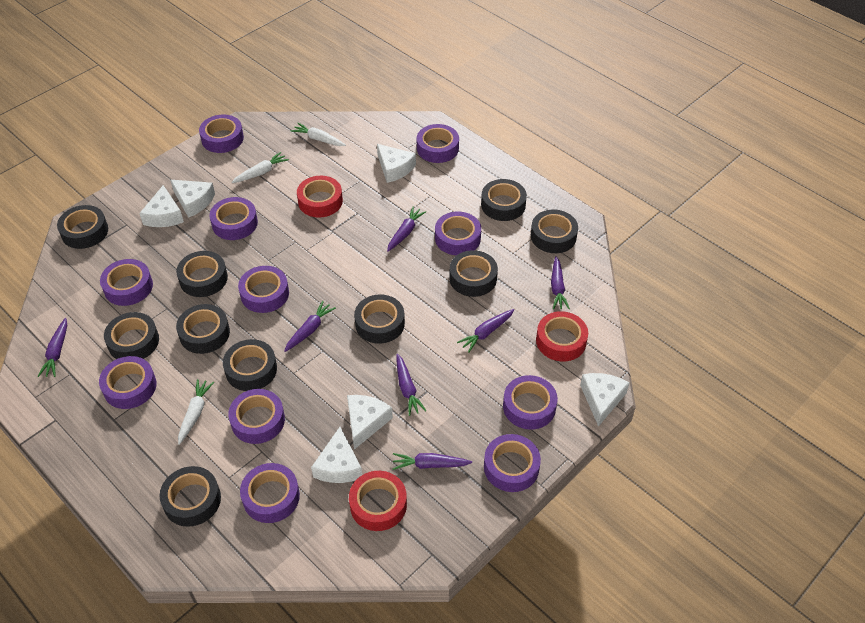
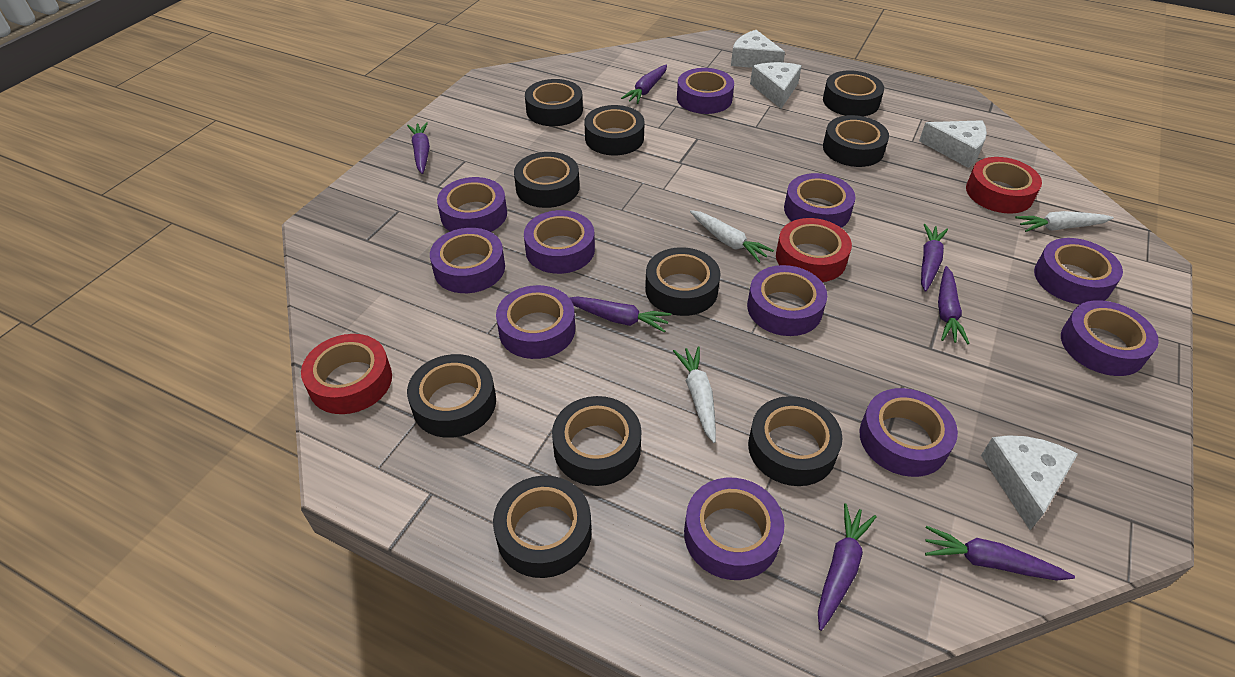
white cheese: 6 -> 4

